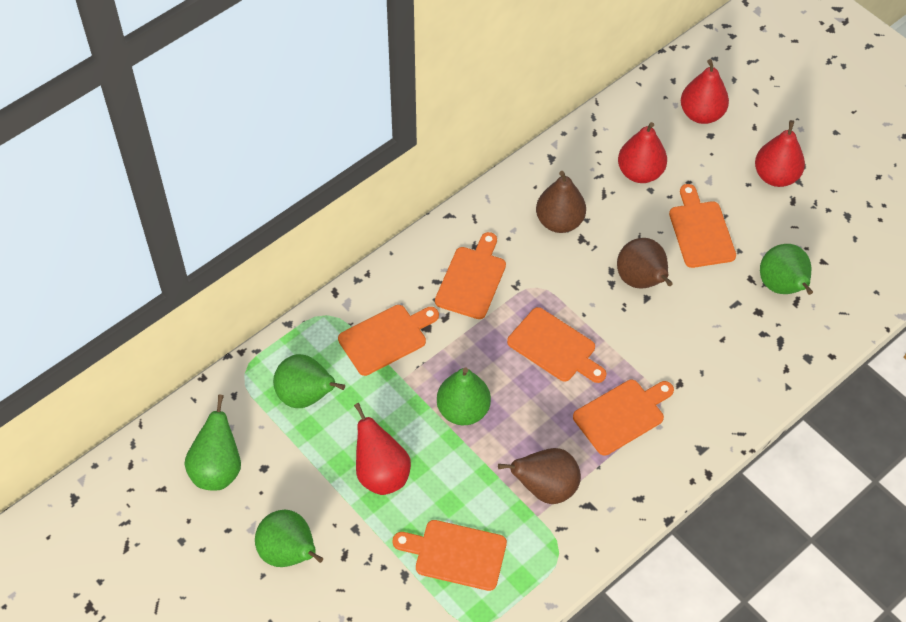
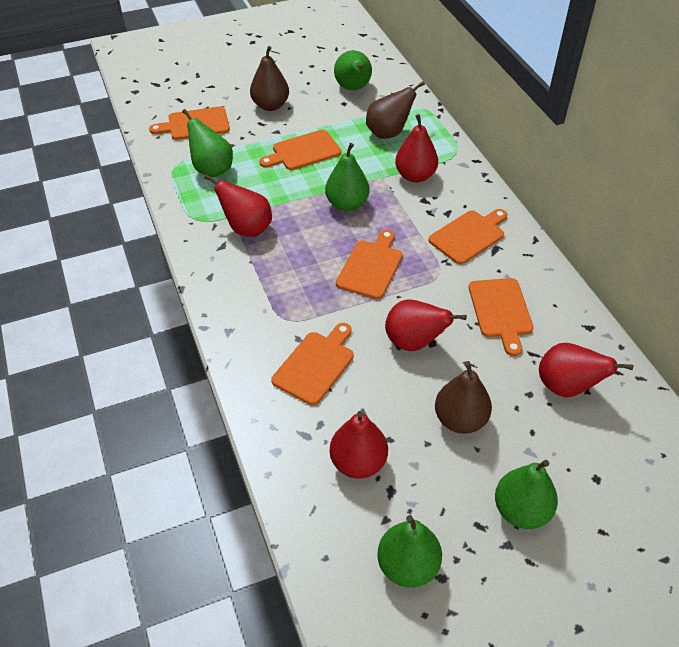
red pear: 4 -> 5

